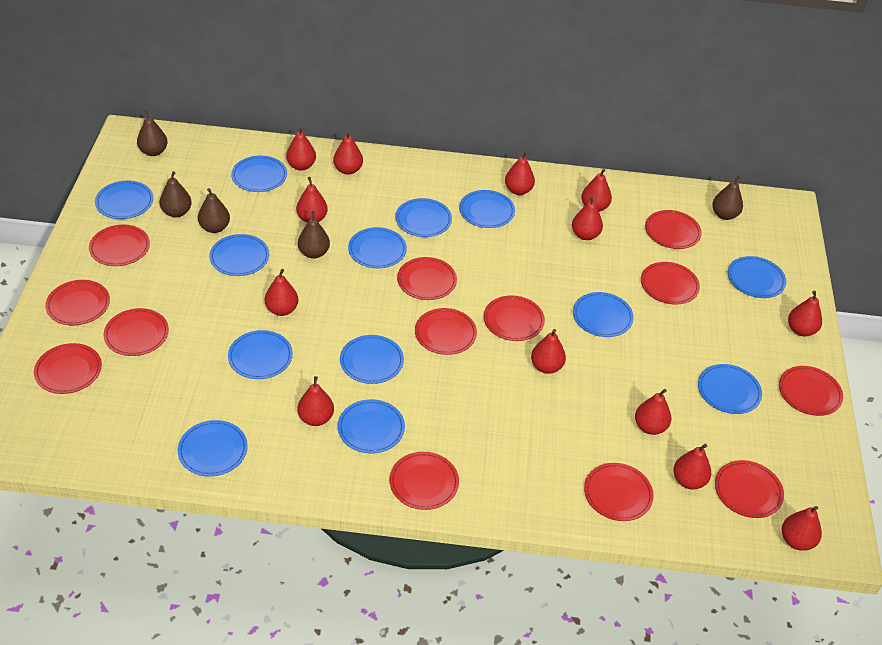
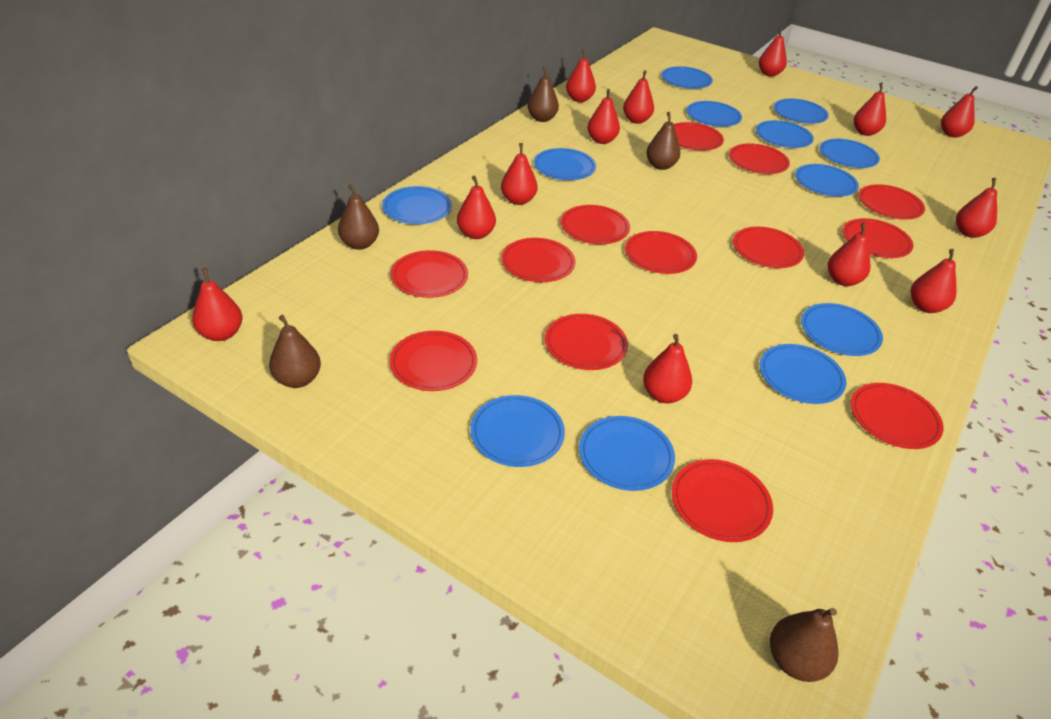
blue plate: 13 -> 12

